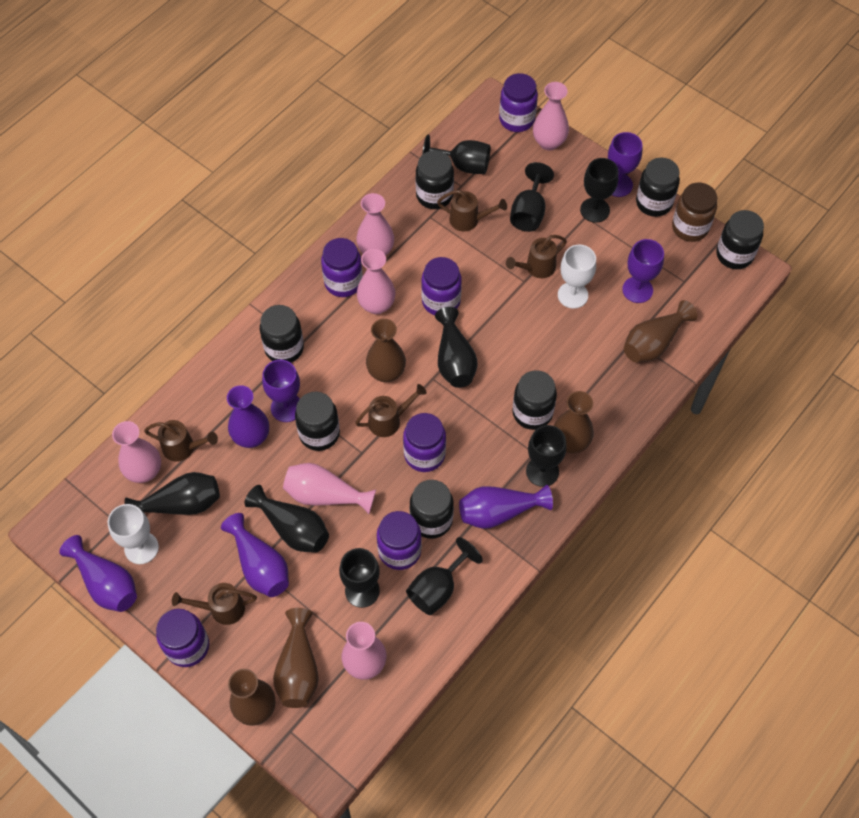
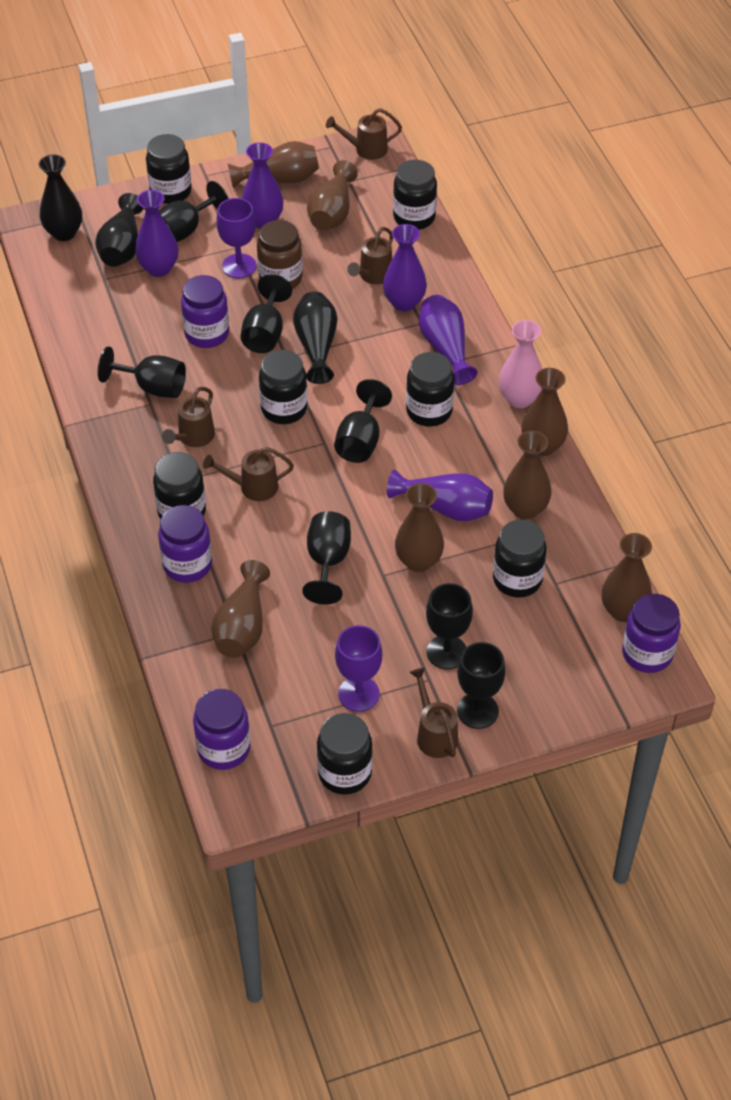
black goblet: 6 -> 7
brown vase: 5 -> 7
pink vase: 6 -> 1
purple goblet: 3 -> 2
purple jar: 6 -> 4
purple vase: 4 -> 5
white goblet: 2 -> 0

